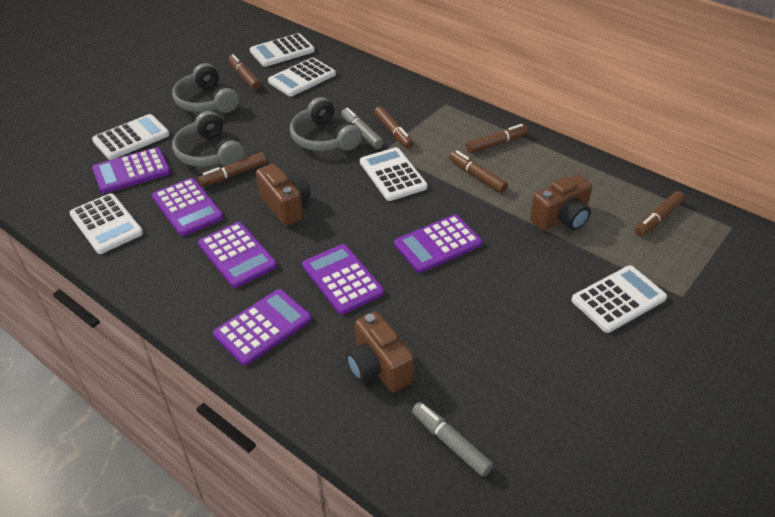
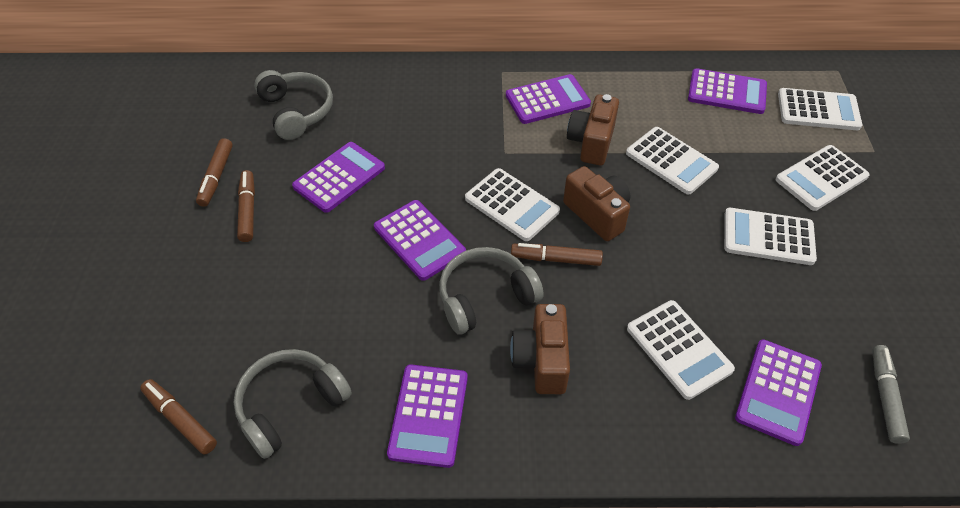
brown marker: 6 -> 4
grey marker: 2 -> 1

